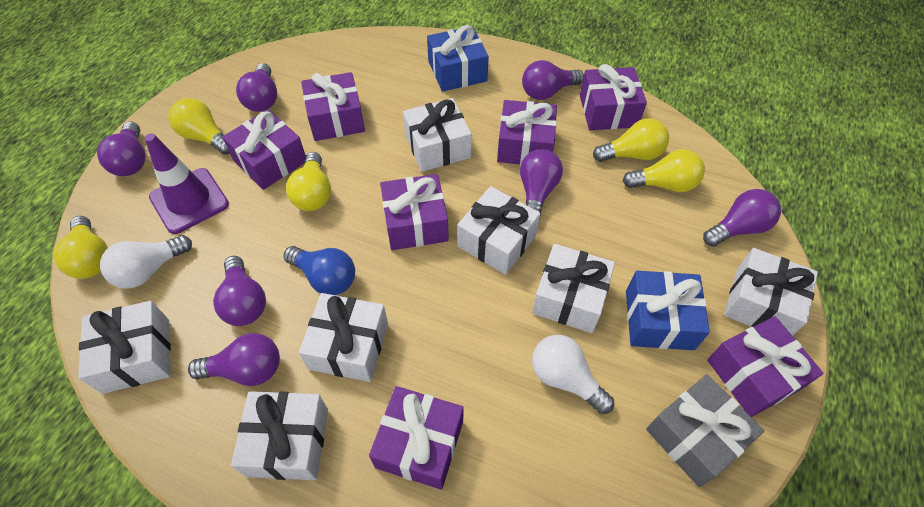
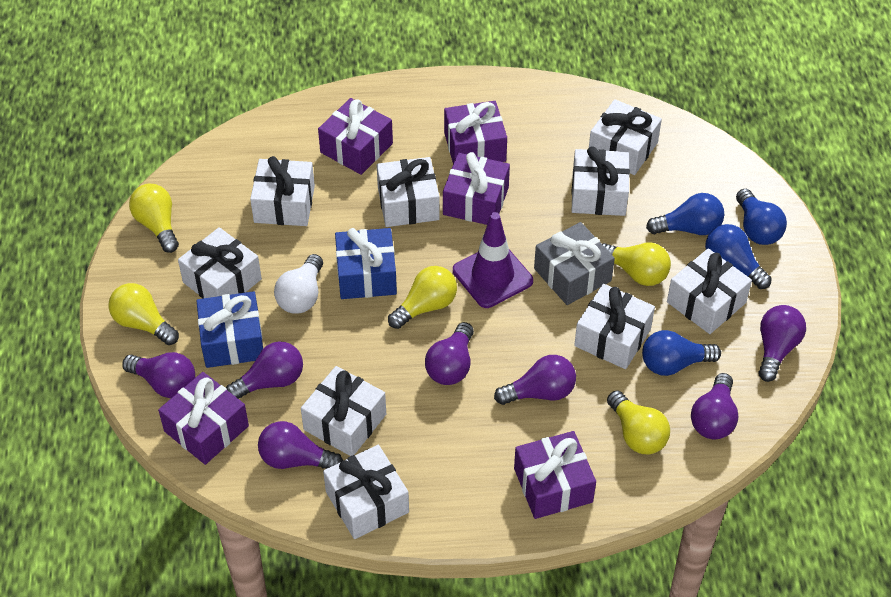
blue light bulb: 1 -> 4
purple gift: 7 -> 5
white gift: 7 -> 9
white light bulb: 2 -> 1

